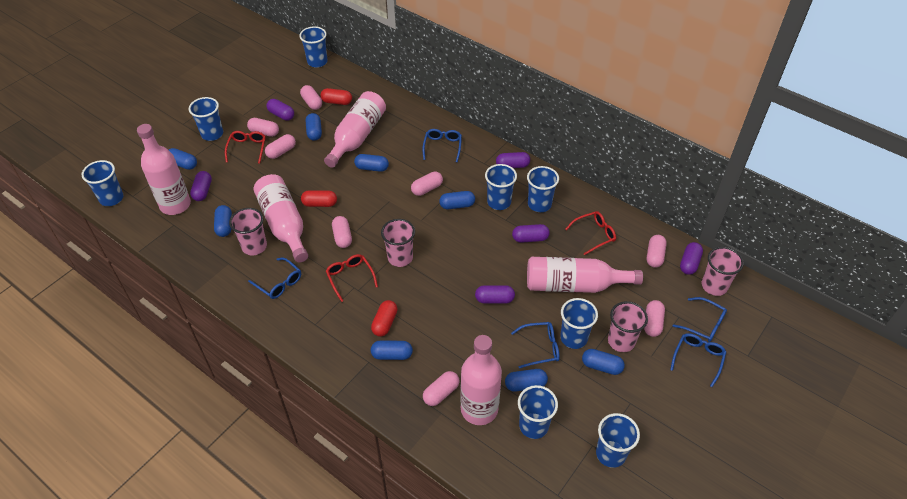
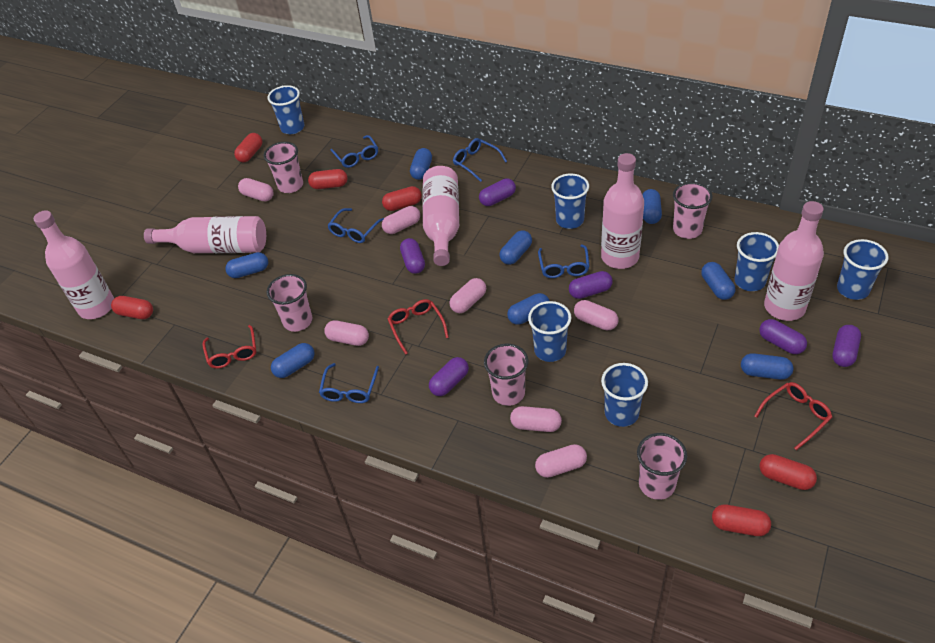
blue cup: 8 -> 6
pink capsule: 8 -> 7
pink cup: 4 -> 5
red capsule: 3 -> 6

